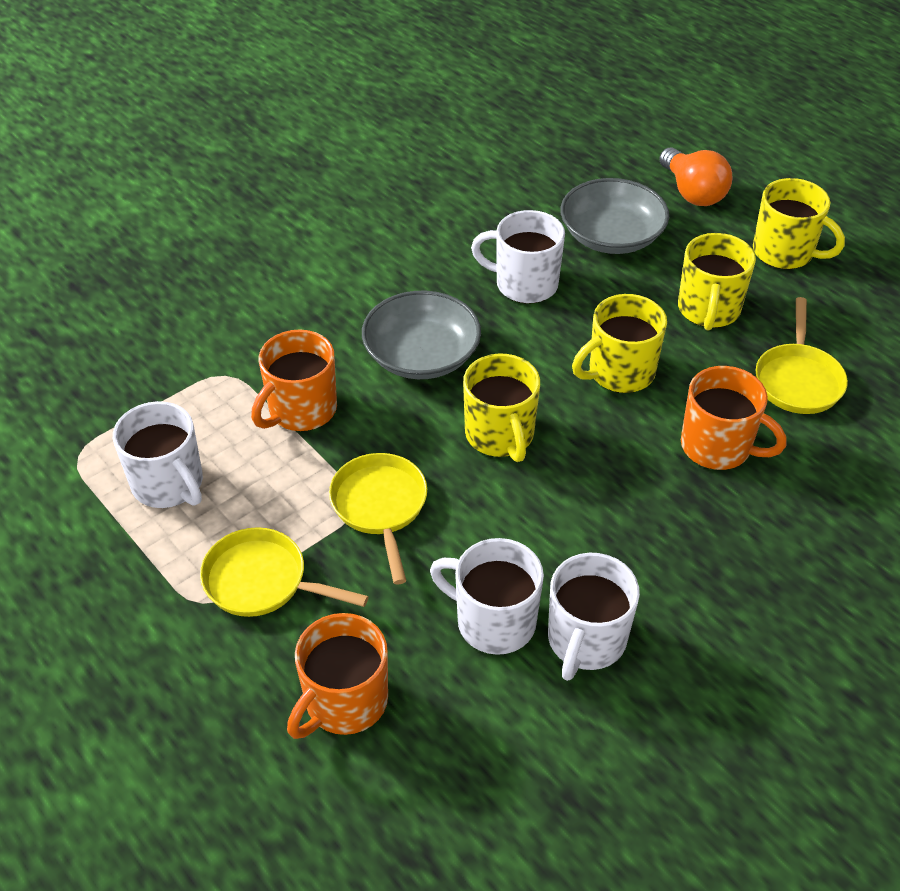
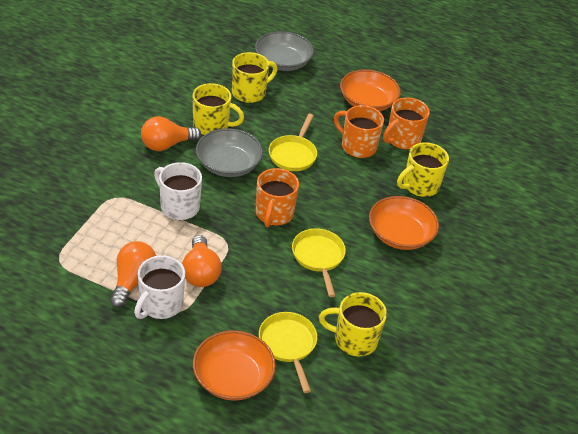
orange bowl: 0 -> 3
orange light bulb: 1 -> 3
white mug: 4 -> 2

